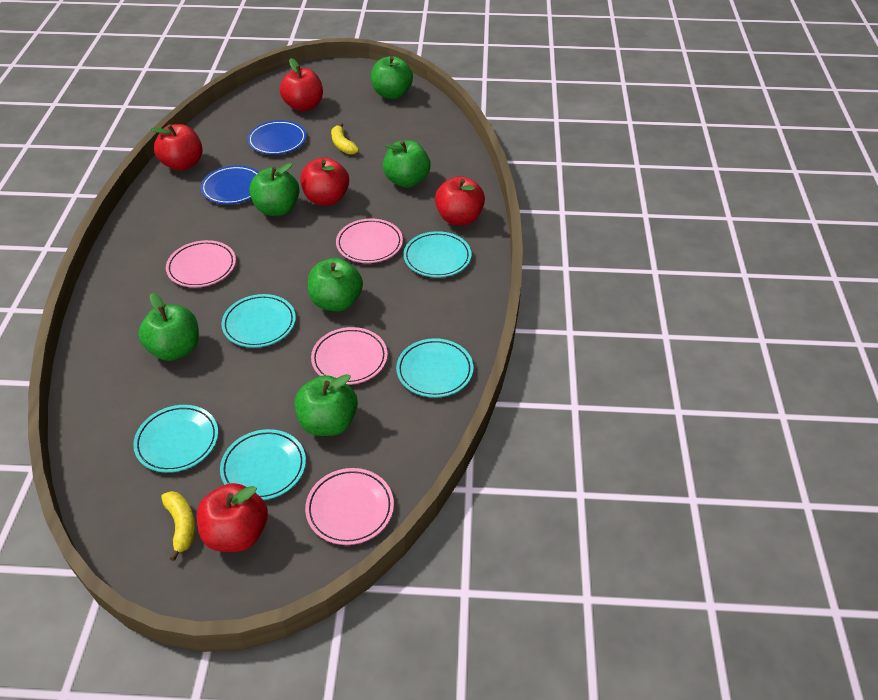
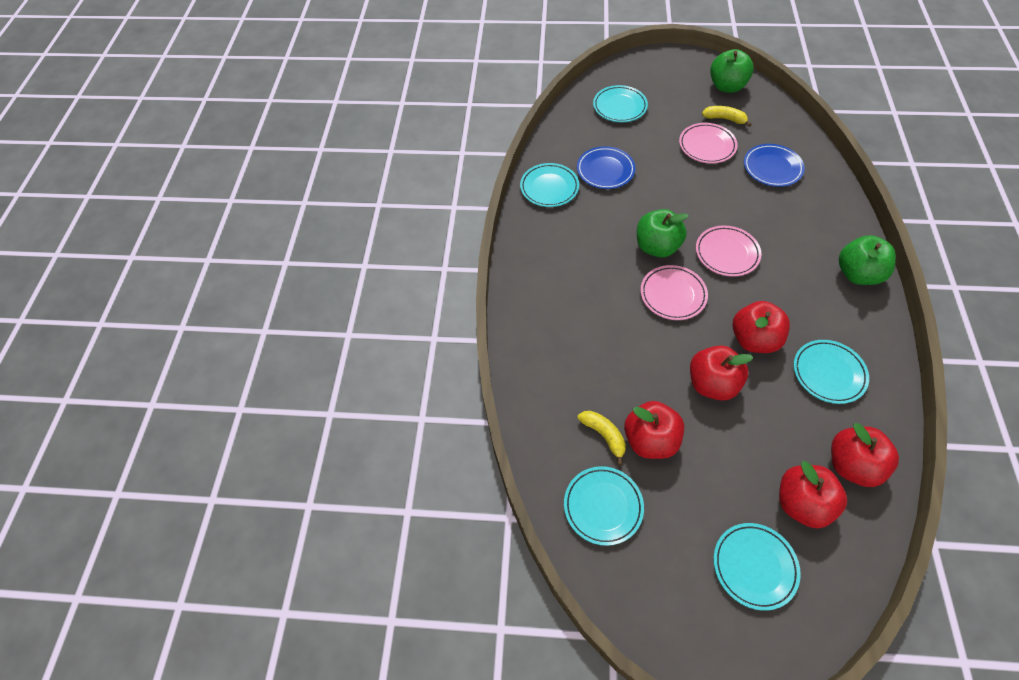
green apple: 6 -> 3
pink plate: 4 -> 3

